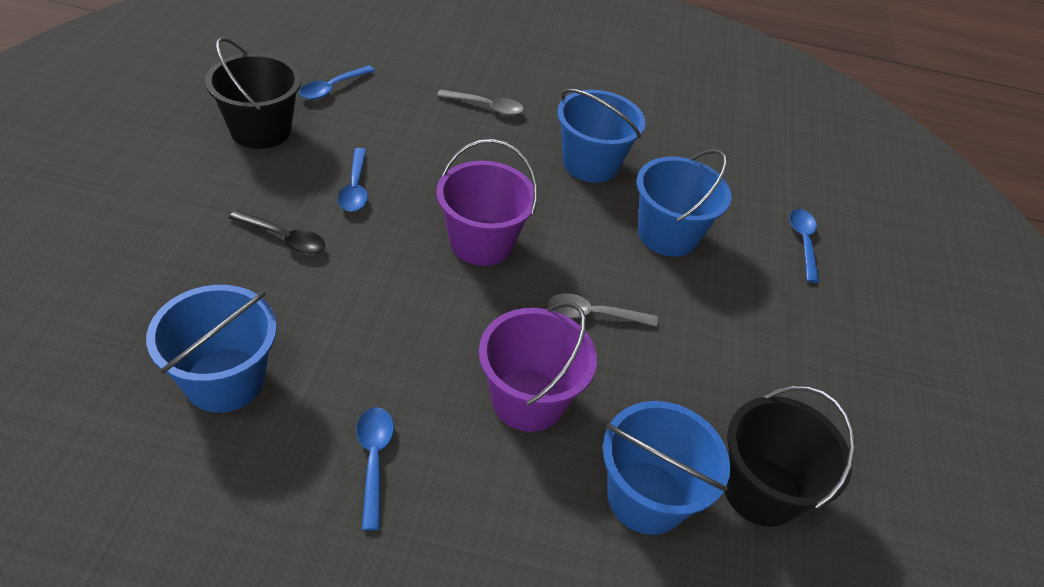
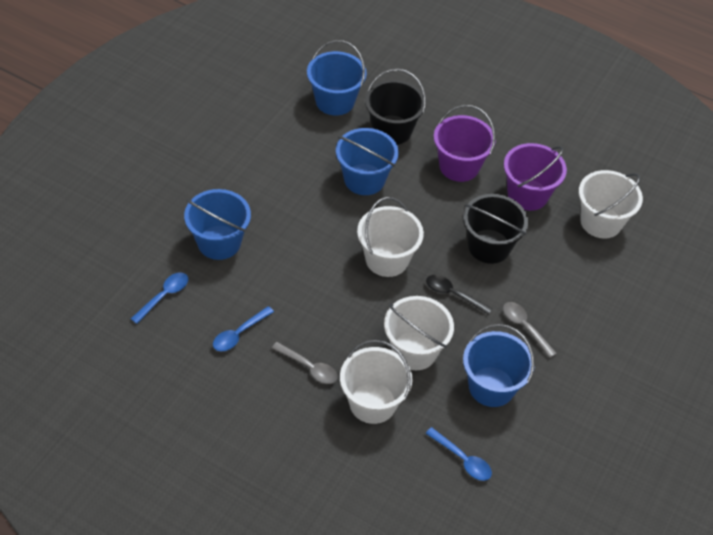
blue spoon: 4 -> 3
white bucket: 0 -> 4

